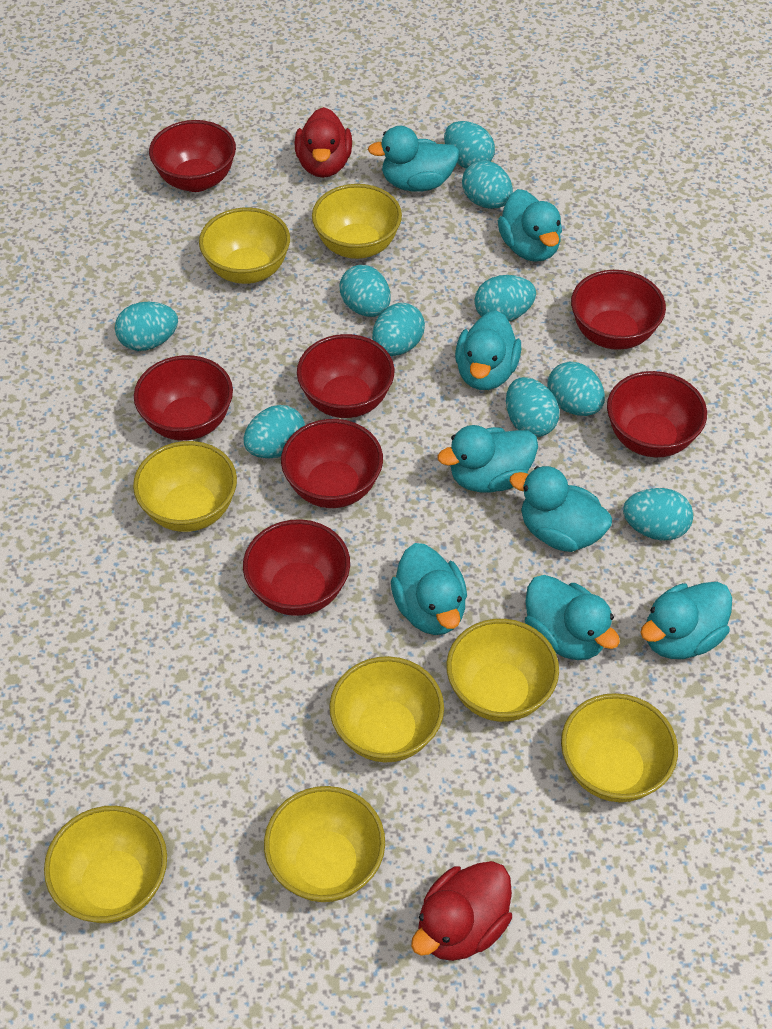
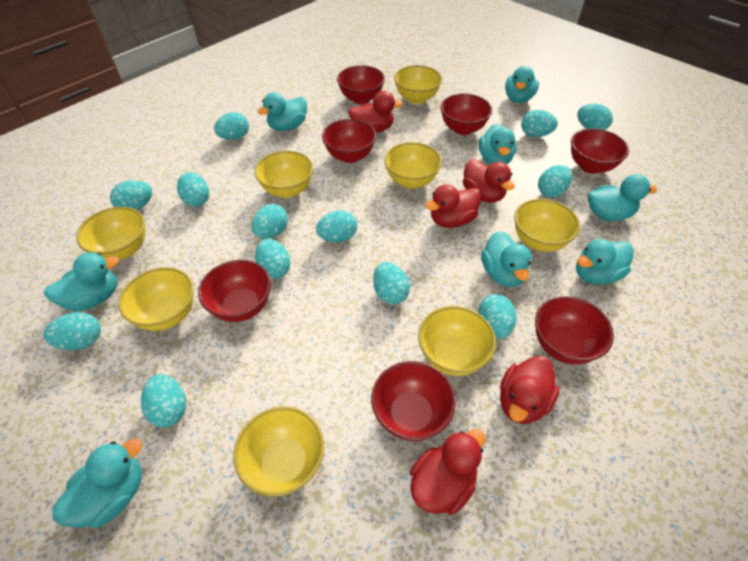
red duck: 2 -> 5
turquoise egg: 10 -> 13

